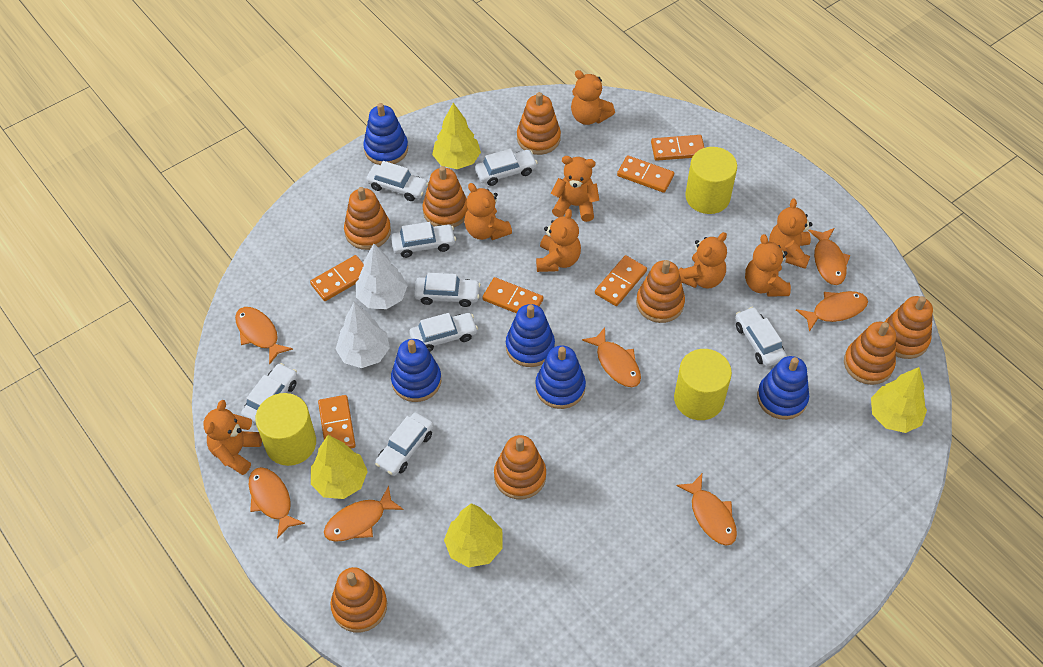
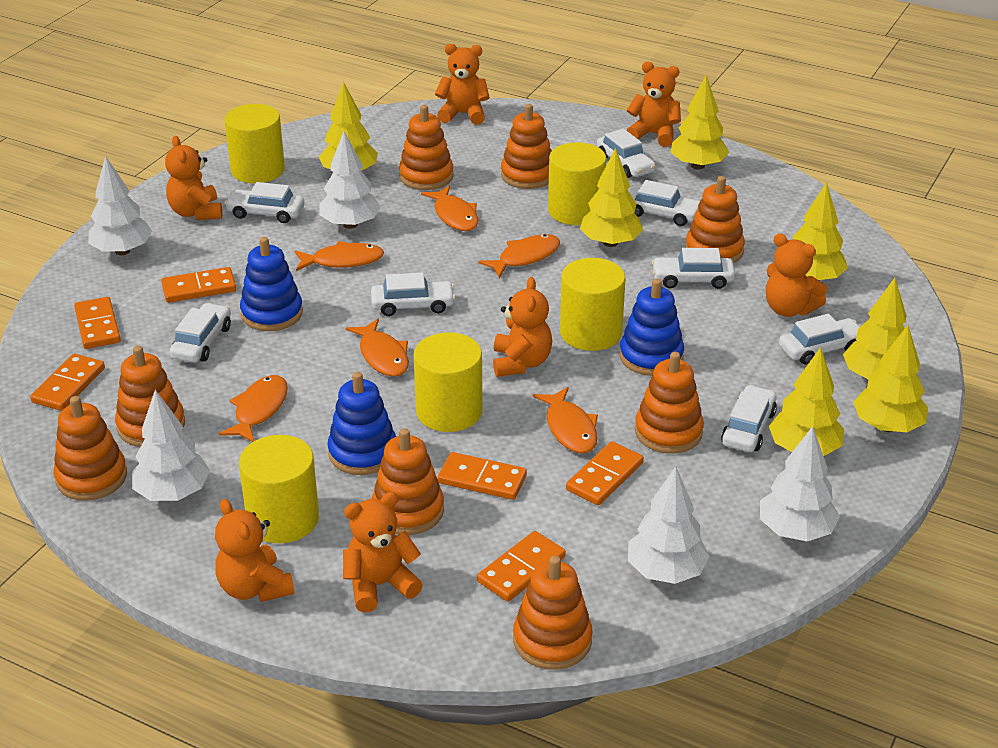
blue stacking toy: 5 -> 3
orange fish: 7 -> 6
orange teddy bear: 8 -> 7
white tree: 2 -> 5
yellow cylinder: 3 -> 5
yellow tree: 4 -> 7

